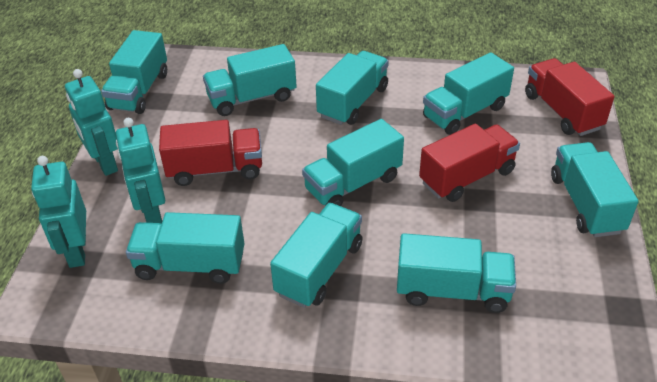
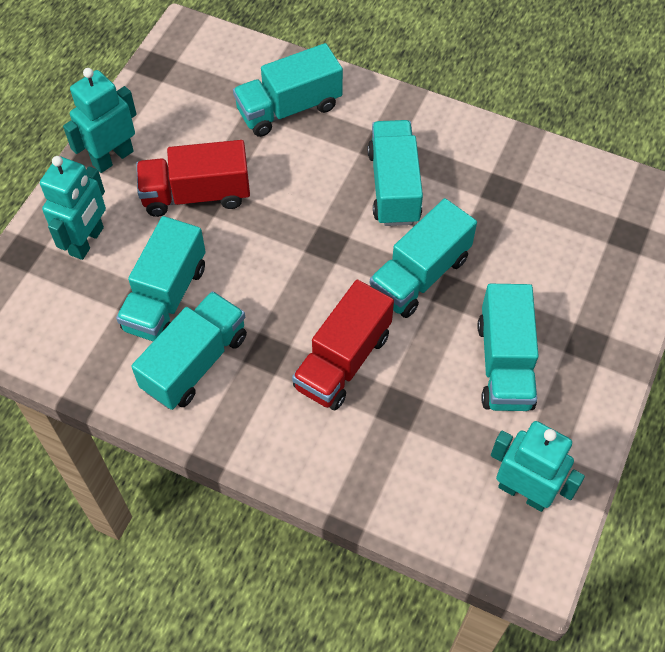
red truck: 3 -> 2
turquoise truck: 9 -> 6

